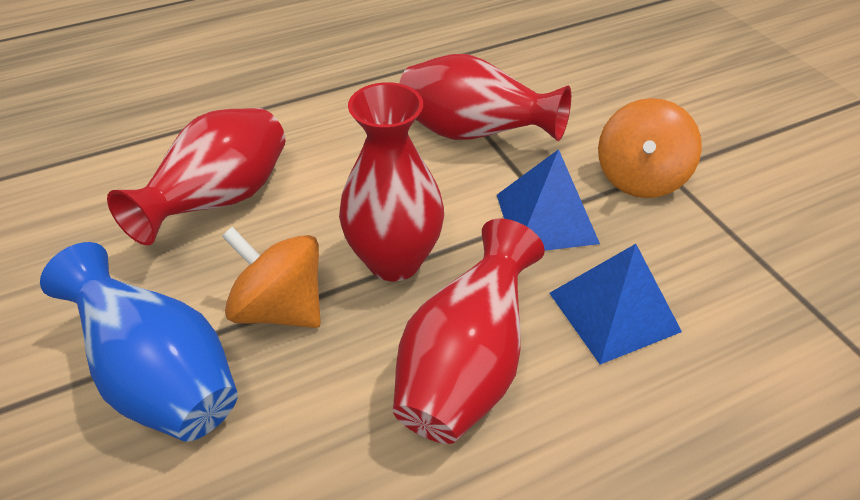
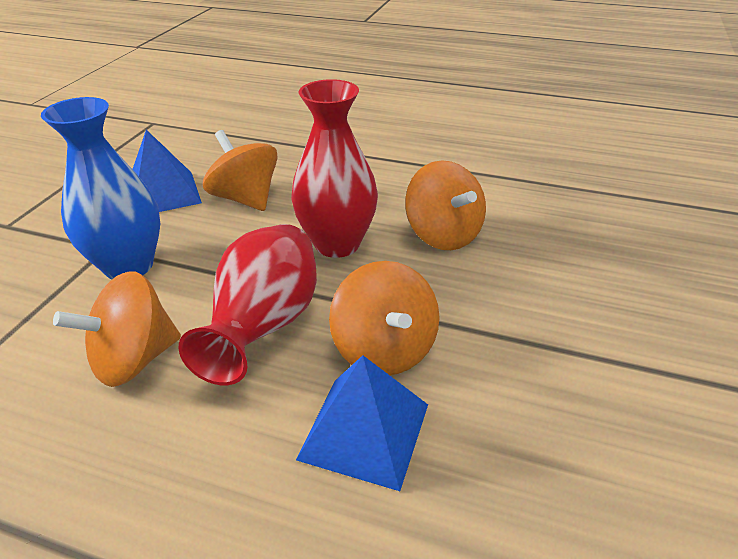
orange spinning top: 2 -> 4
red vase: 4 -> 2

